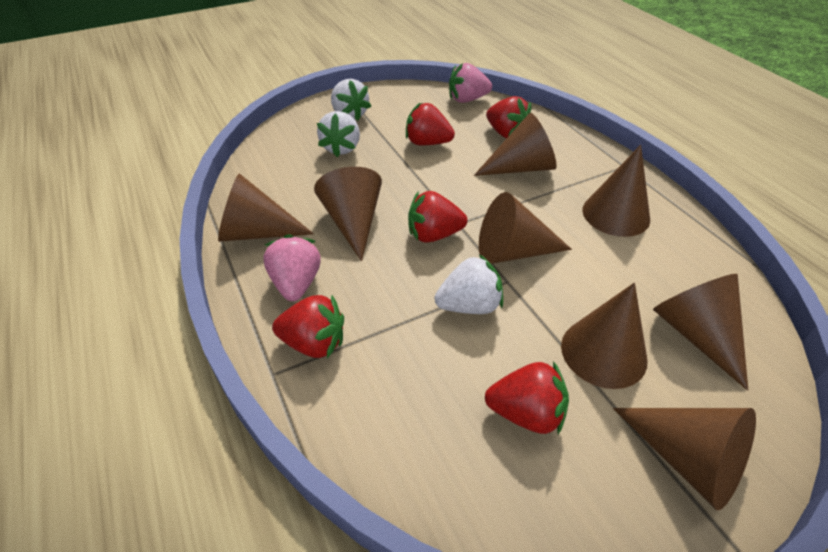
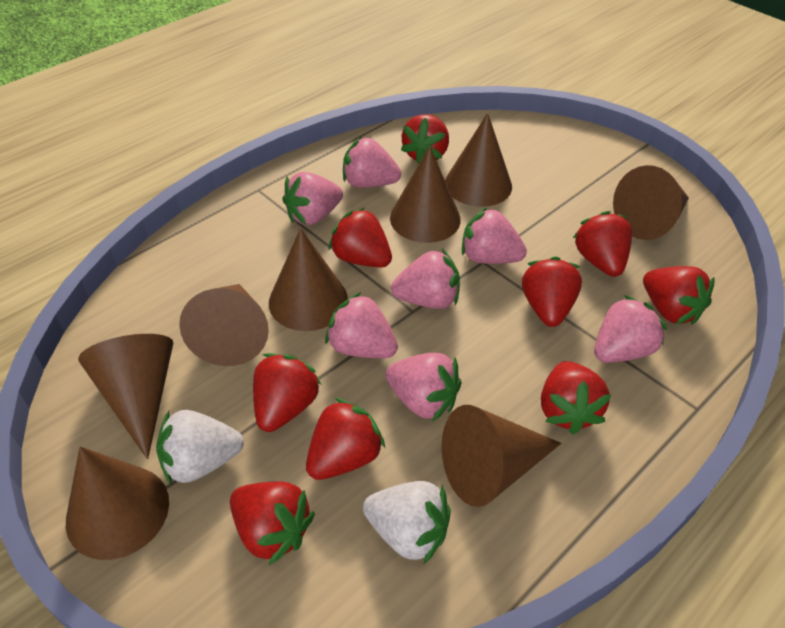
pink strawberry: 2 -> 7
red strawberry: 5 -> 9
white strawberry: 3 -> 2

